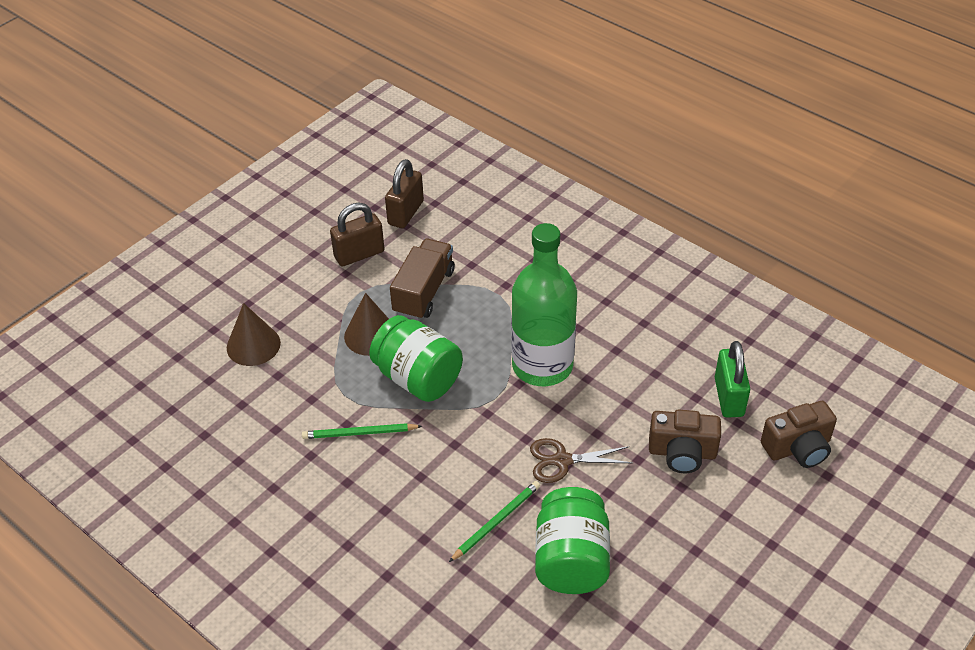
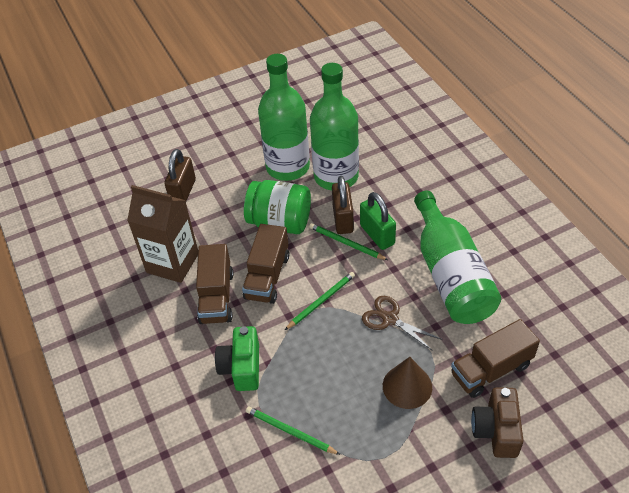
brown camera: 2 -> 1
brown carton: 0 -> 1
brown cone: 2 -> 1
brown truck: 1 -> 3
green bottle: 1 -> 3
green camera: 0 -> 1
green jar: 2 -> 1
green pencil: 2 -> 3

